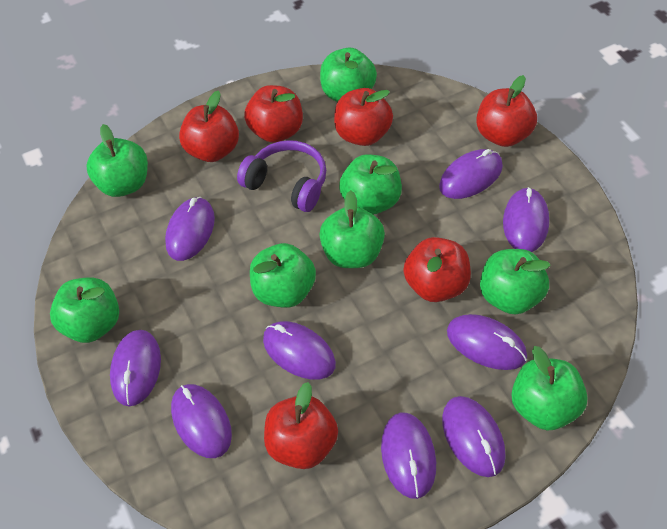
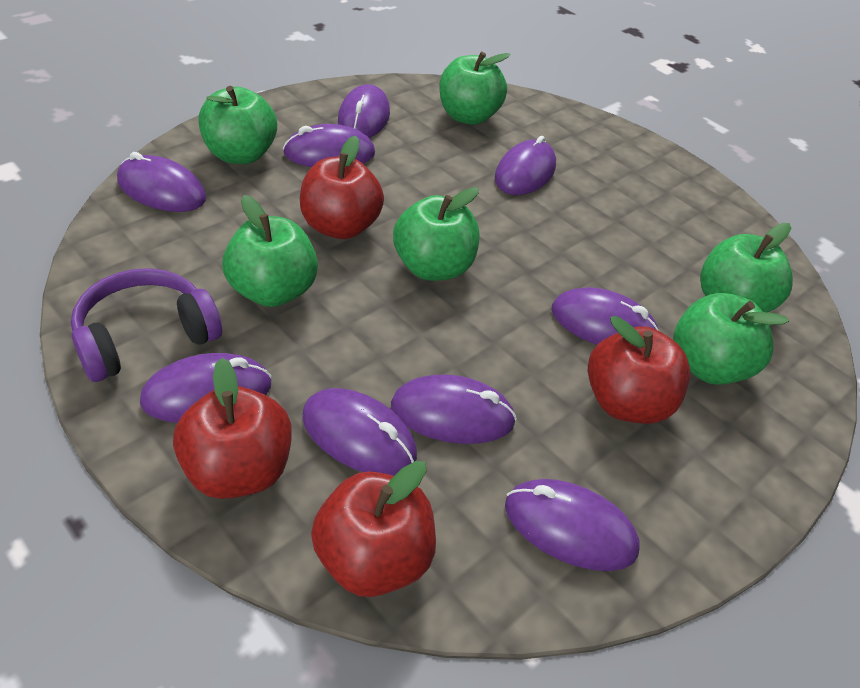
green apple: 8 -> 6
red apple: 6 -> 4

